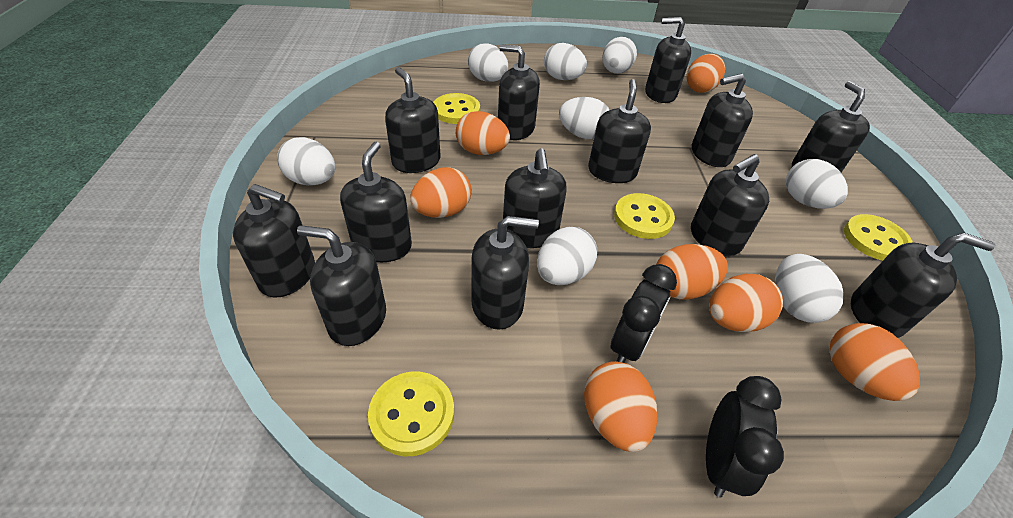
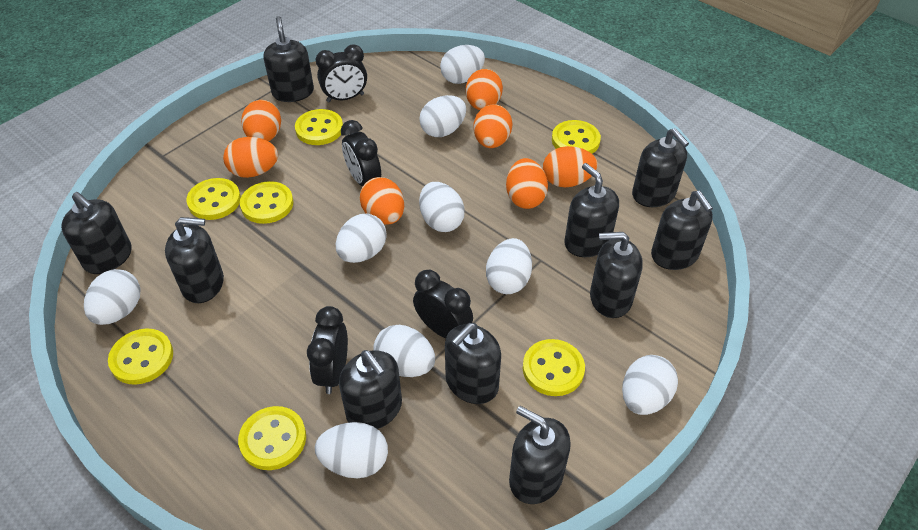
black clock: 2 -> 4
black soap dispenser: 13 -> 10
white egg: 8 -> 9
yellow button: 4 -> 7

